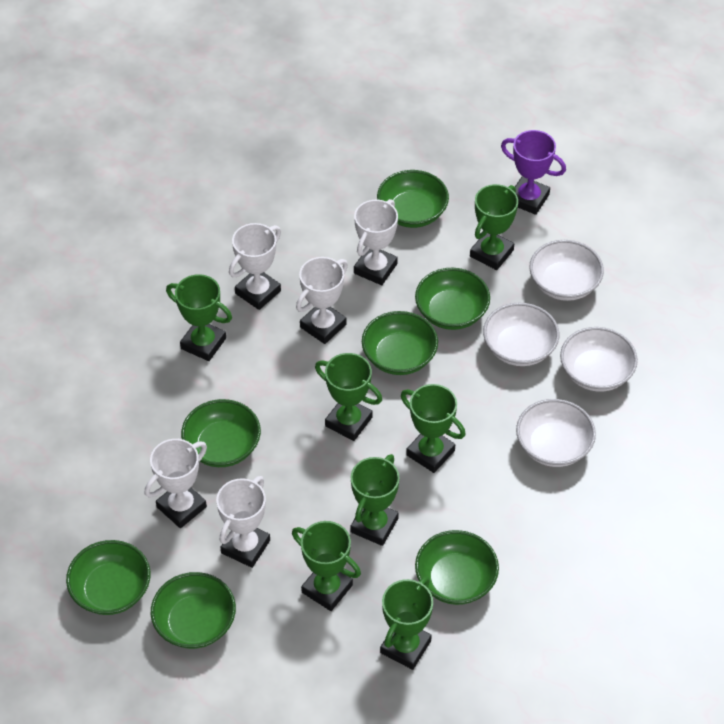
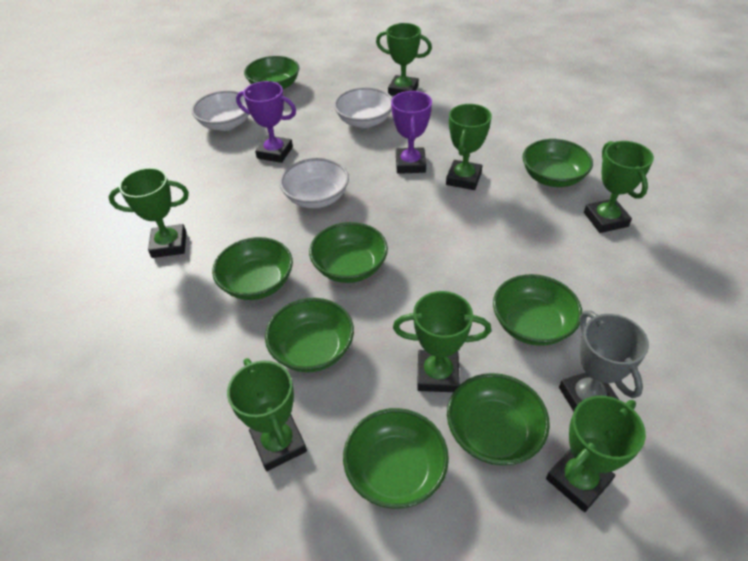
green bowl: 7 -> 8
grey trophy: 0 -> 1
purple trophy: 1 -> 2
white bowl: 4 -> 3
white trophy: 5 -> 0

